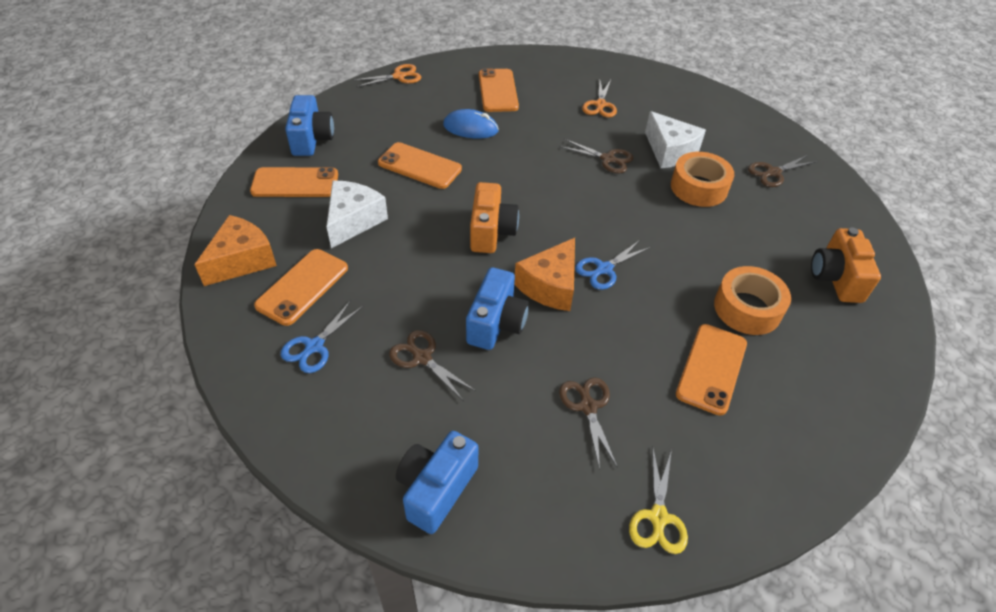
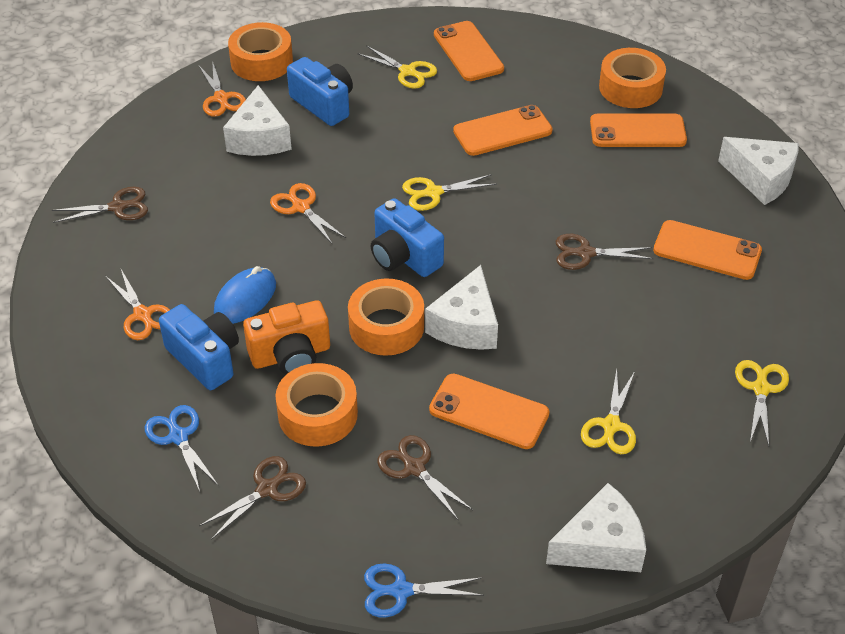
orange camera: 2 -> 1
orange cheese: 2 -> 0
orange scissors: 2 -> 3
orange tape: 2 -> 4
white cheese: 2 -> 4
yellow scissors: 1 -> 4

